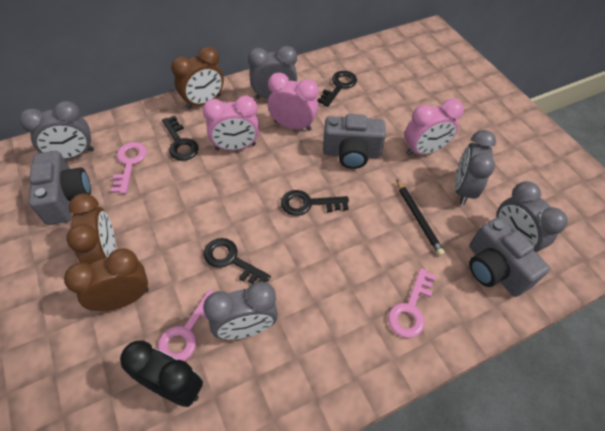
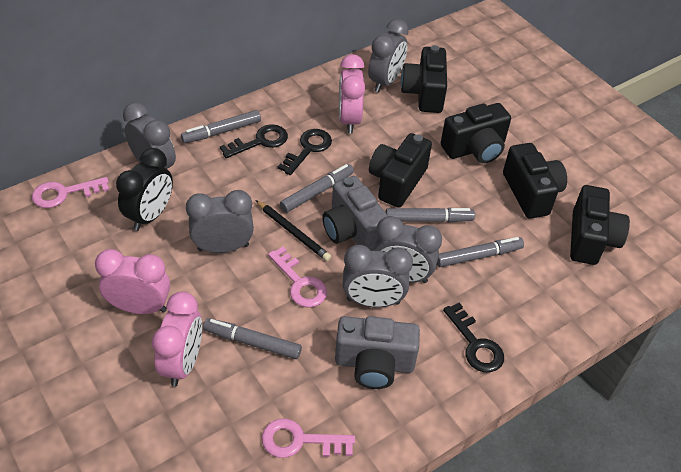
black camera: 0 -> 5
black key: 4 -> 3
brown clock: 3 -> 0
grey camera: 3 -> 2
grey marker: 0 -> 5

